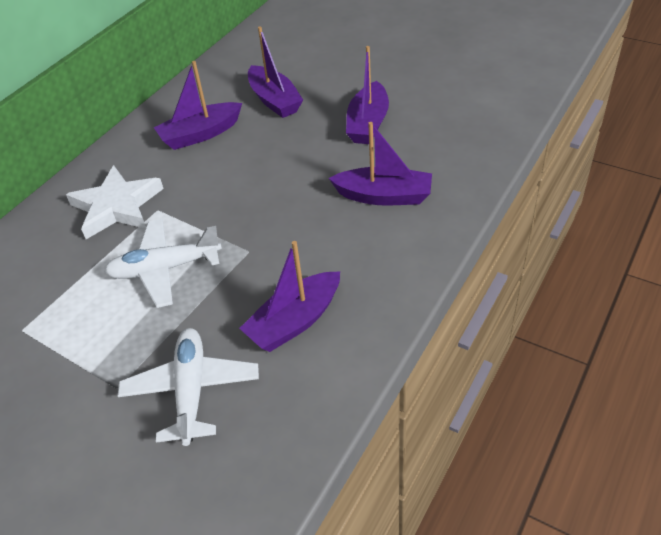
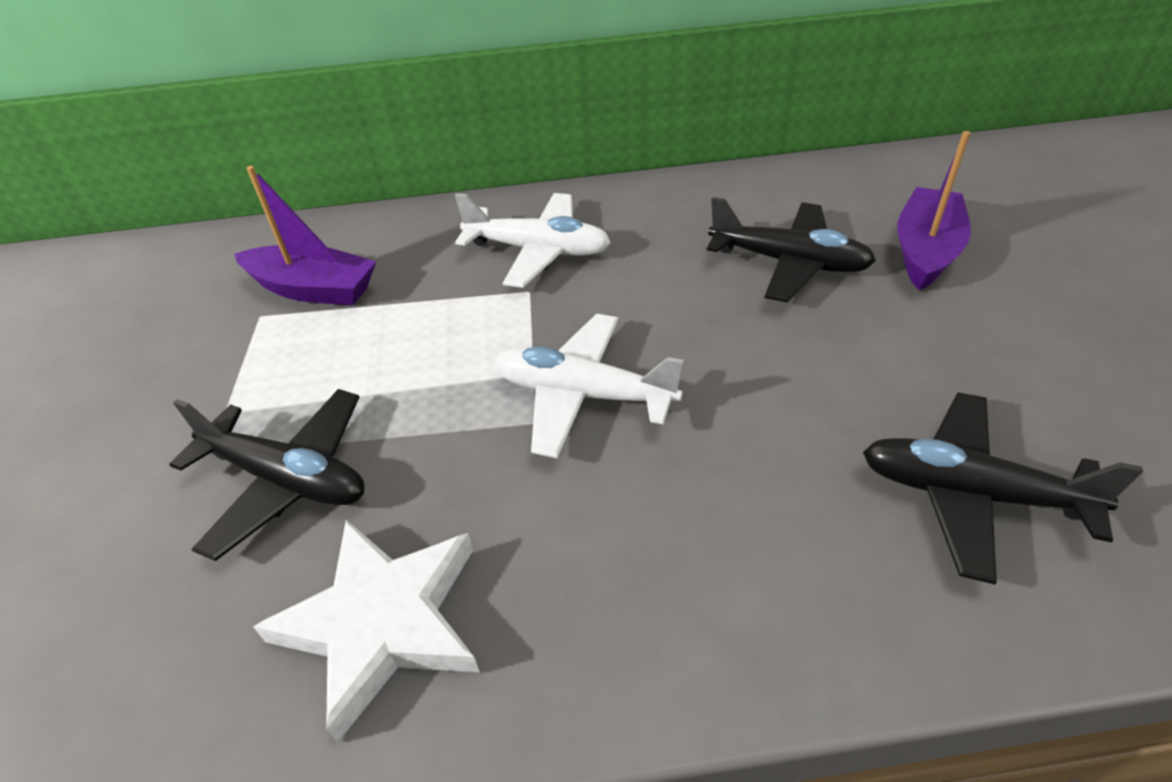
black plane: 0 -> 3
purple boat: 5 -> 2

